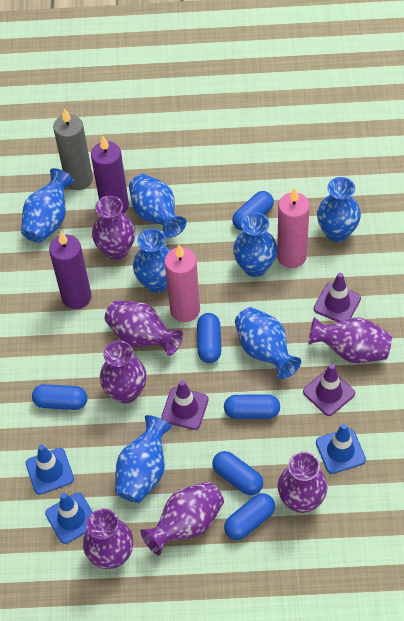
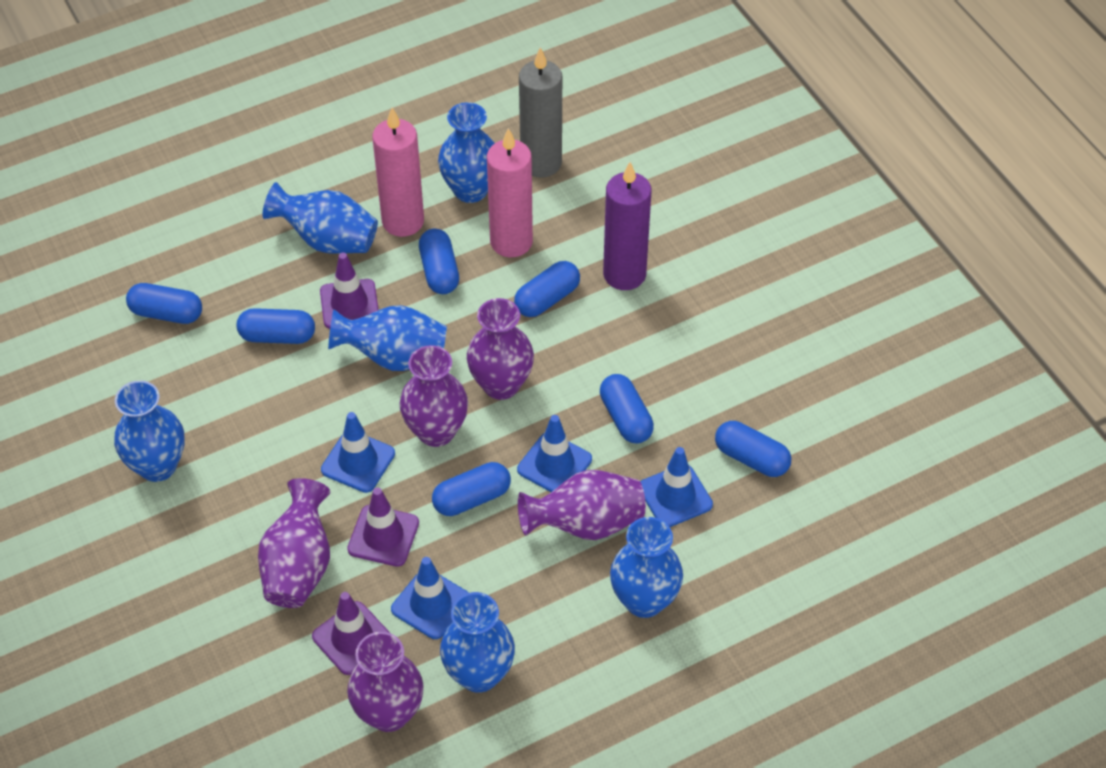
blue capsule: 6 -> 7
blue traffic cone: 3 -> 4
blue vase: 7 -> 6
purple candle: 2 -> 1
purple vase: 7 -> 5

